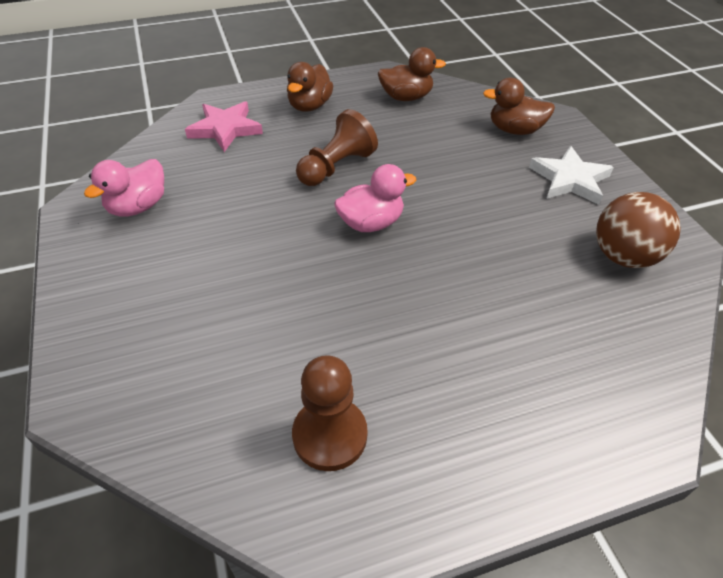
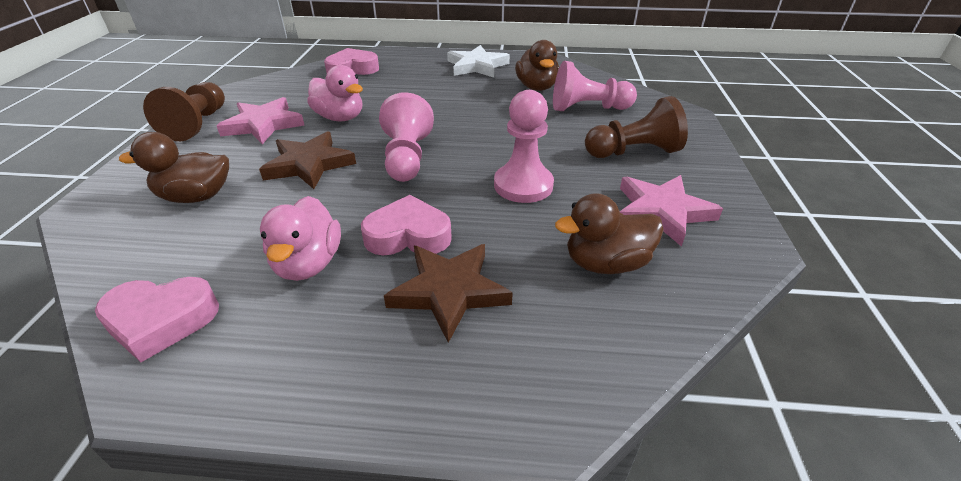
brown ball: 1 -> 0
brown star: 0 -> 2
pink heart: 0 -> 3
pink pawn: 0 -> 3
pink star: 1 -> 2

